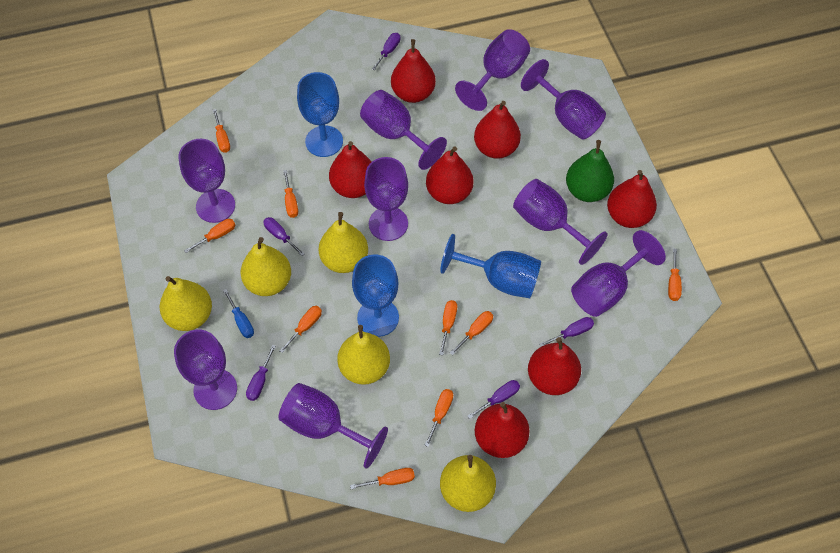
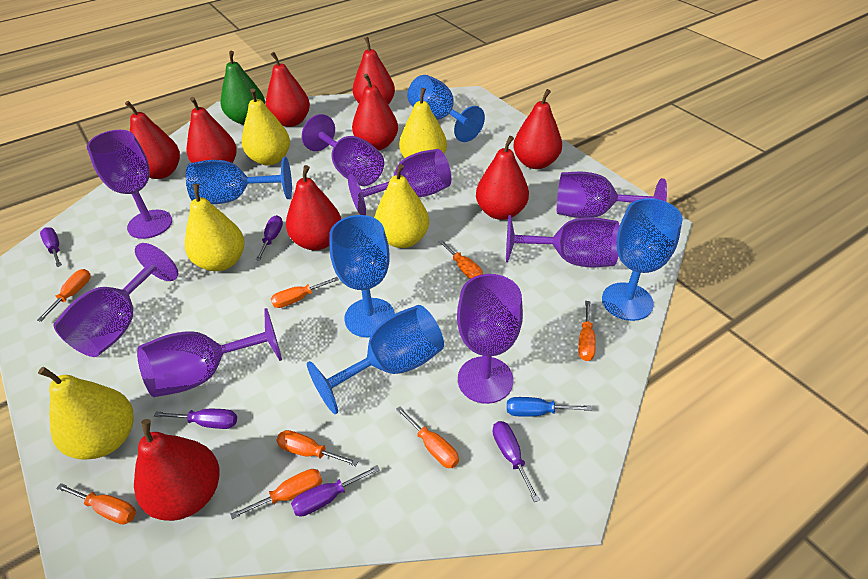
blue goblet: 3 -> 5
orange screwdriver: 9 -> 8
purple goblet: 9 -> 8
red pear: 7 -> 9

